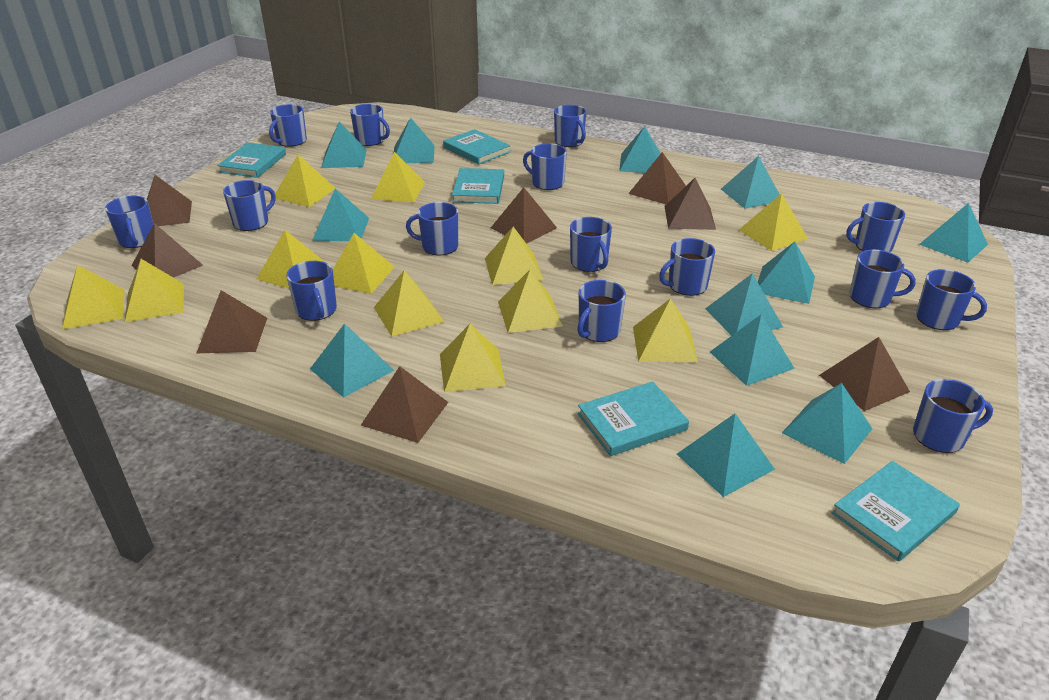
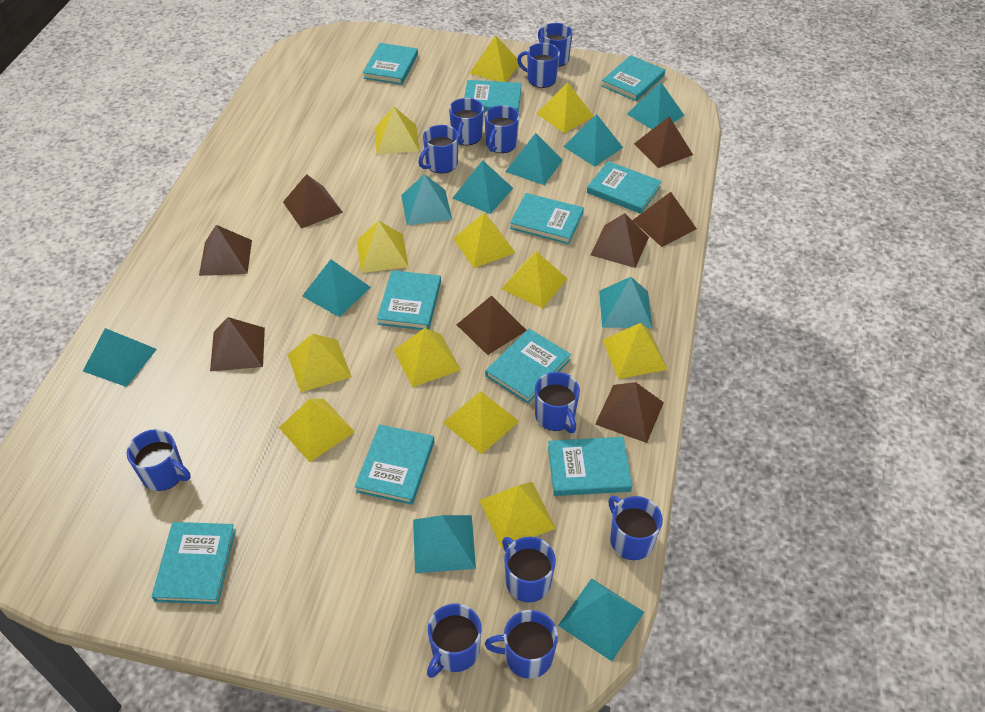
blue mug: 15 -> 11
turquoise book: 5 -> 10
turquoise pyramid: 12 -> 10

